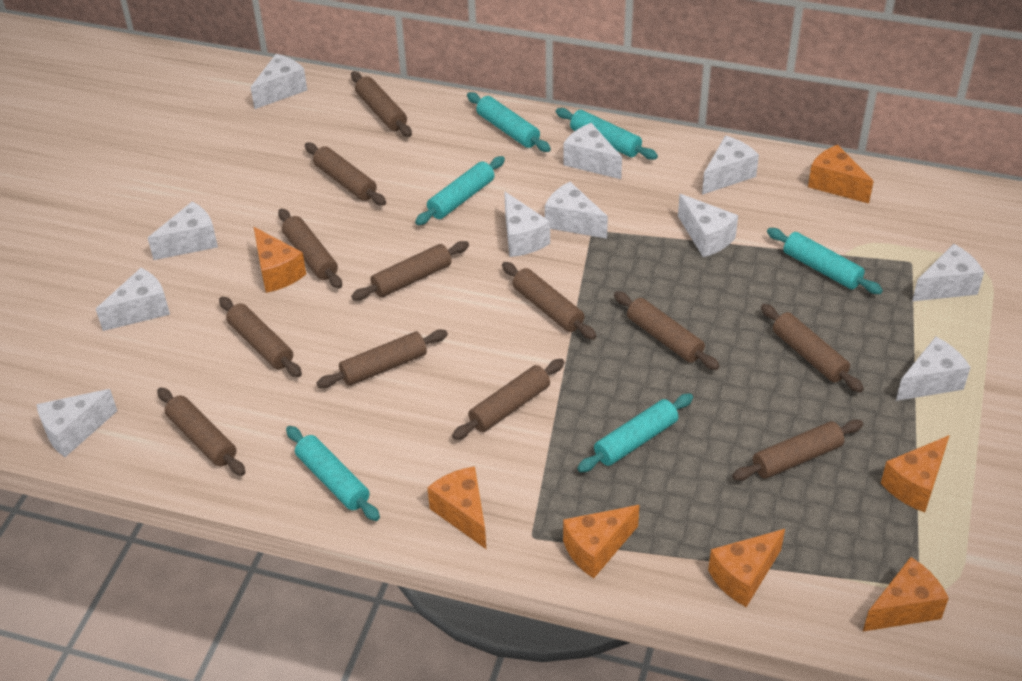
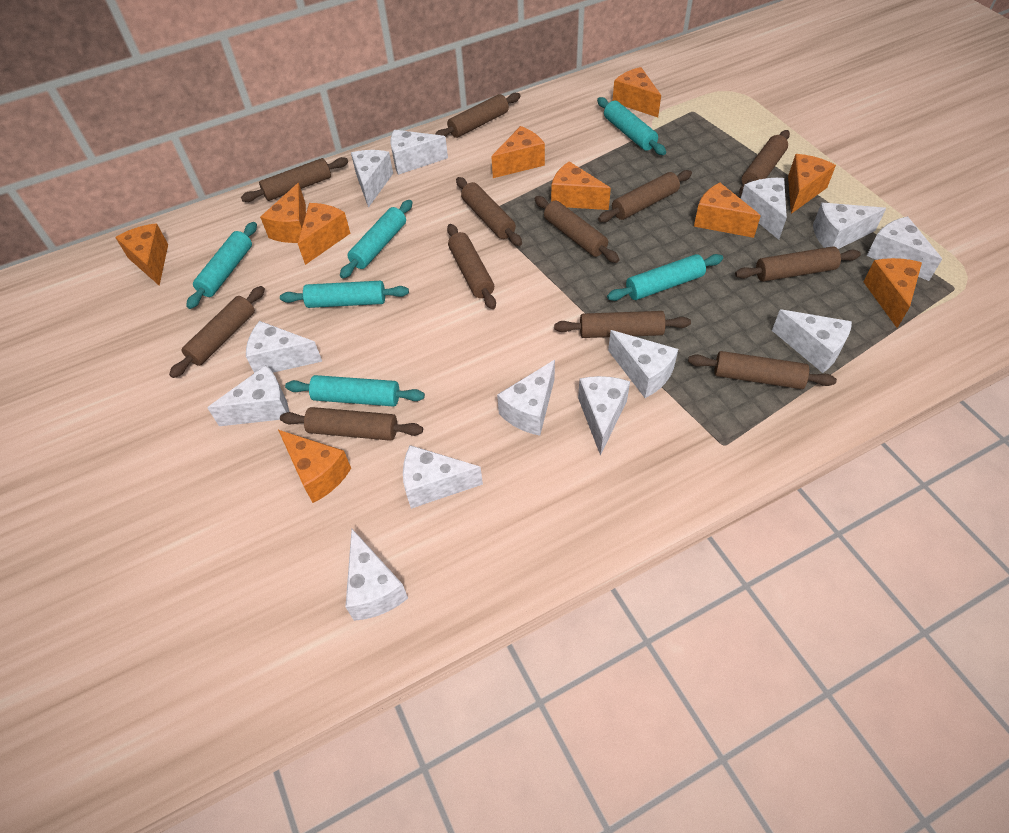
orange cheese: 7 -> 10
white cheese: 11 -> 13

